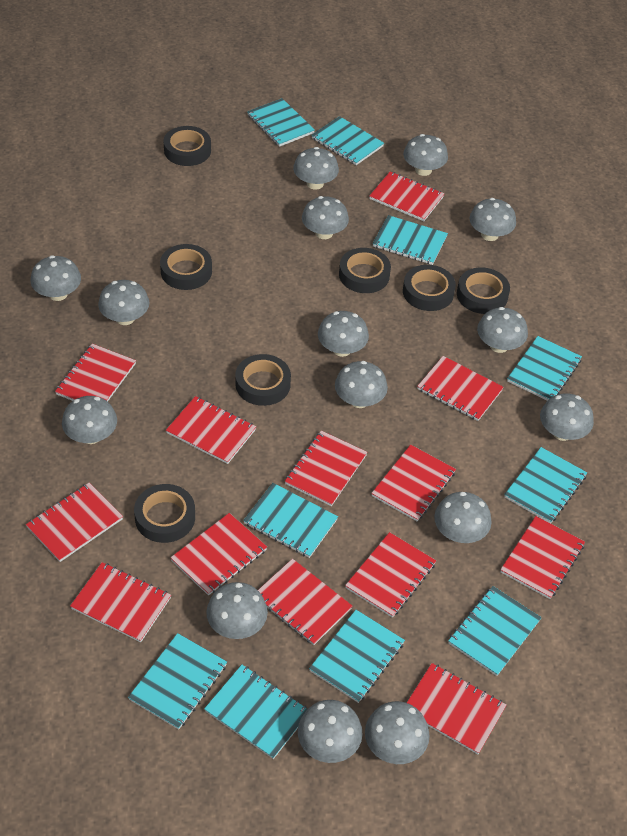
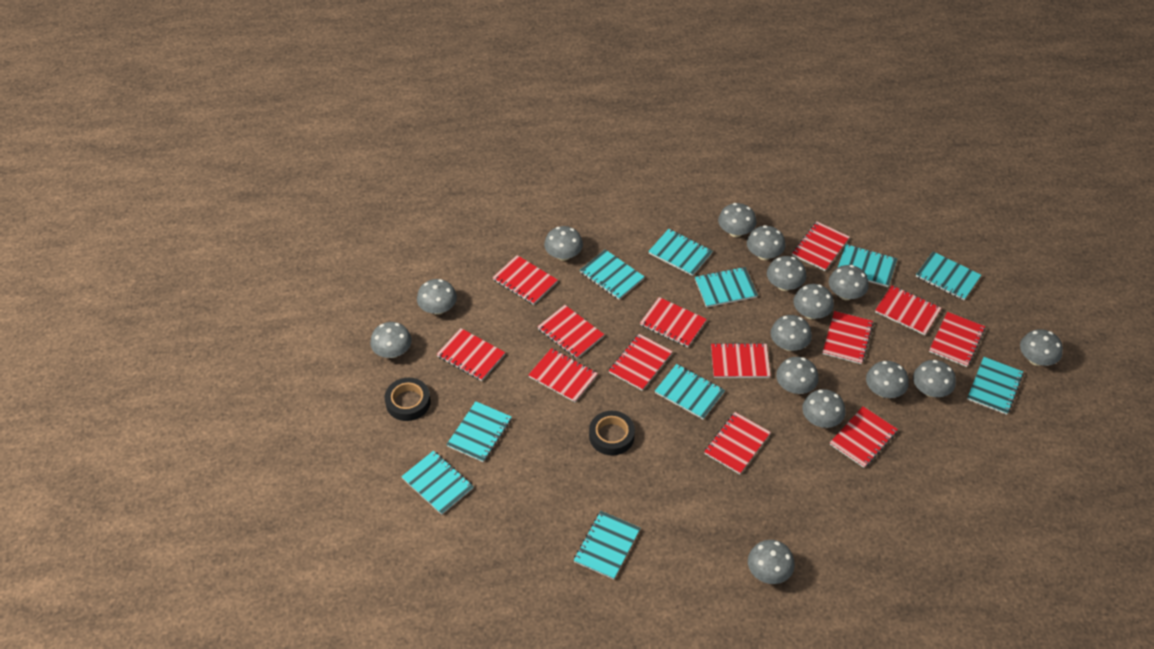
black tape: 7 -> 2

